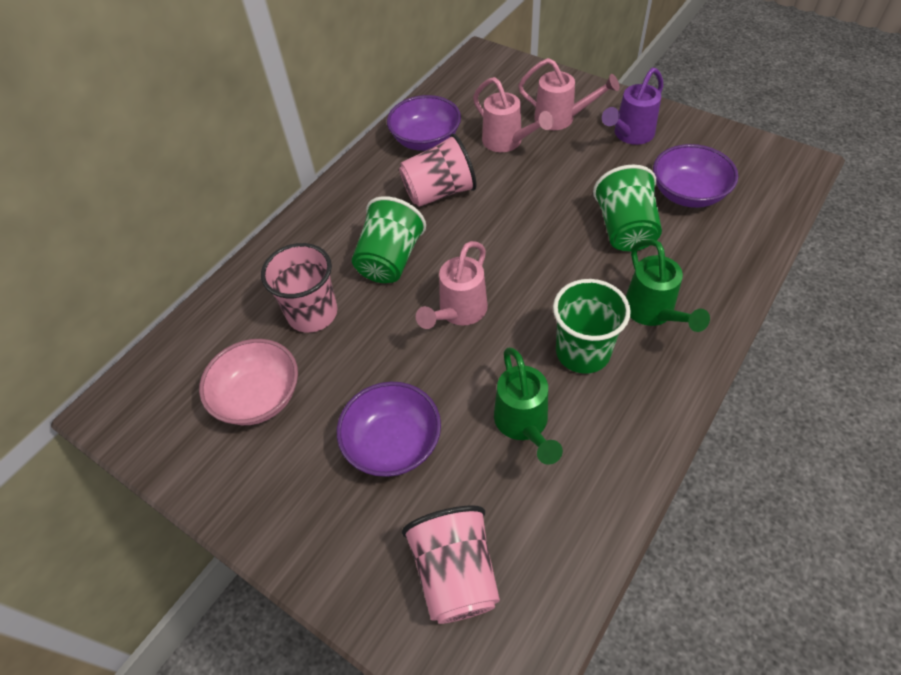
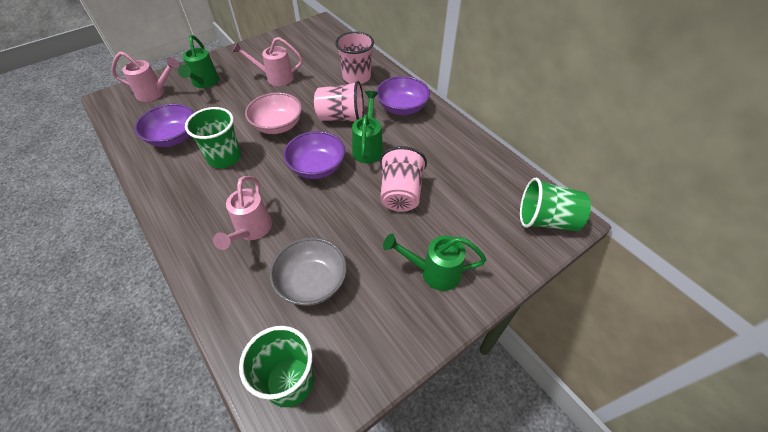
green watering can: 2 -> 3
grey bowl: 0 -> 1
purple watering can: 1 -> 0

